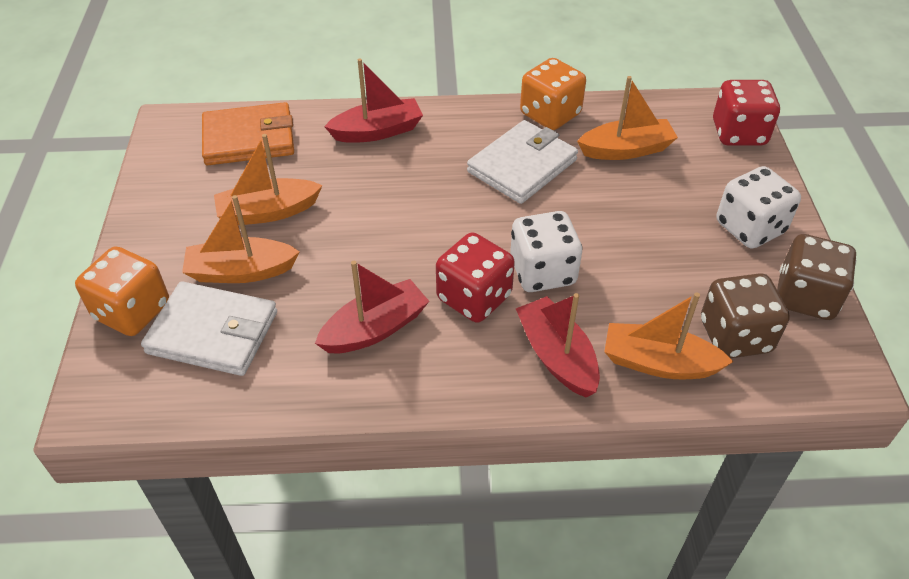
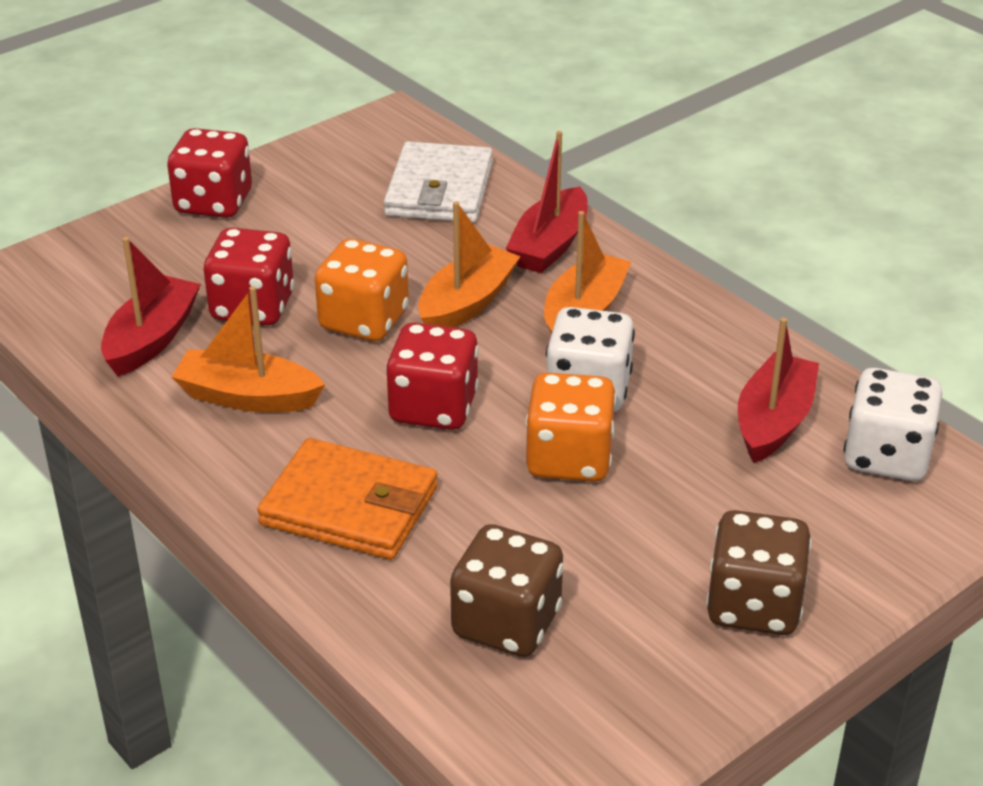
orange boat: 4 -> 3
red dice: 2 -> 3
white wallet: 2 -> 1

